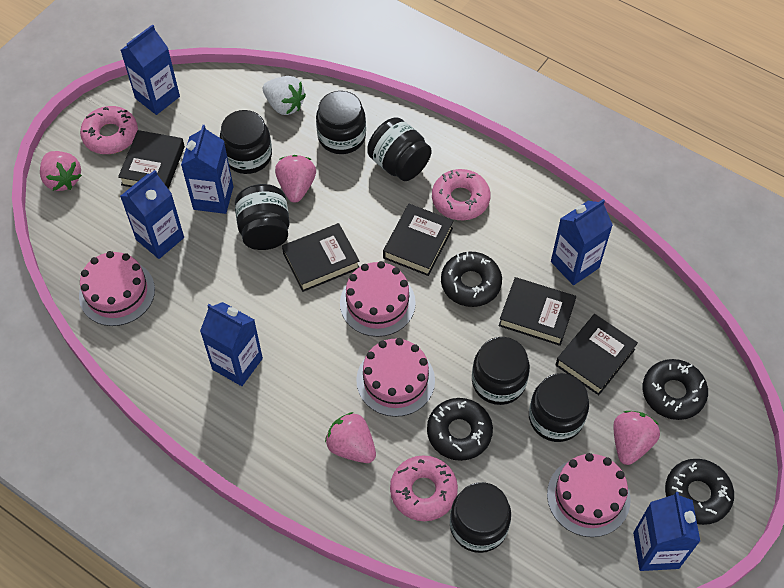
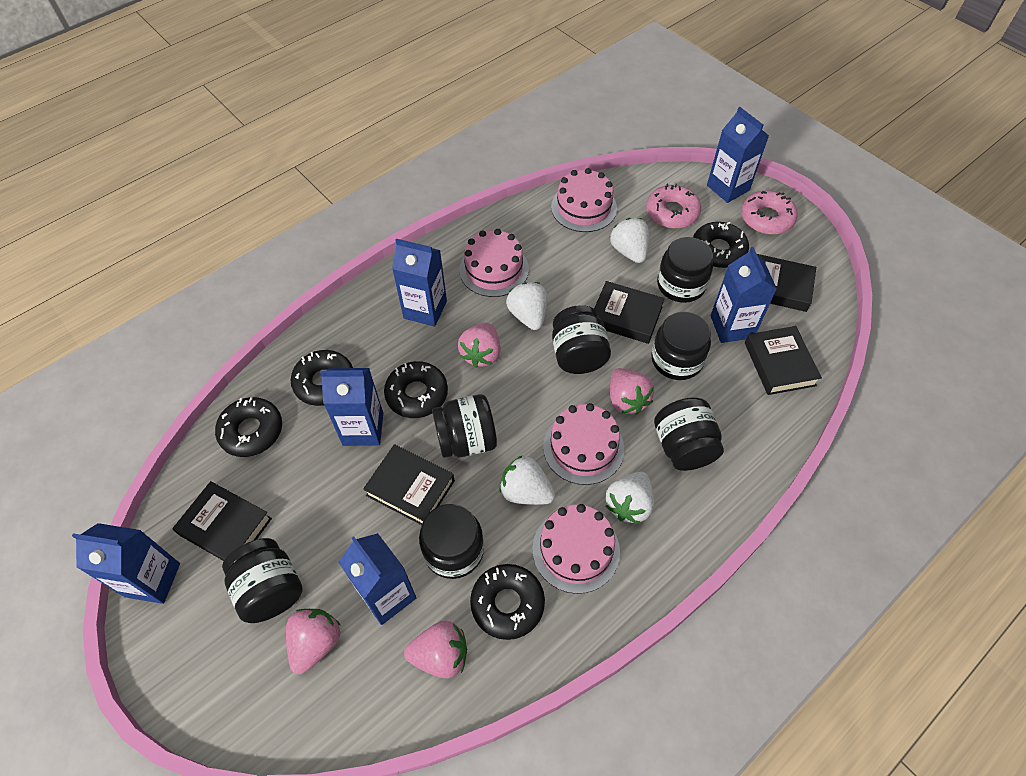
black donut: 4 -> 5
pink donut: 3 -> 2
white strawberry: 1 -> 4

